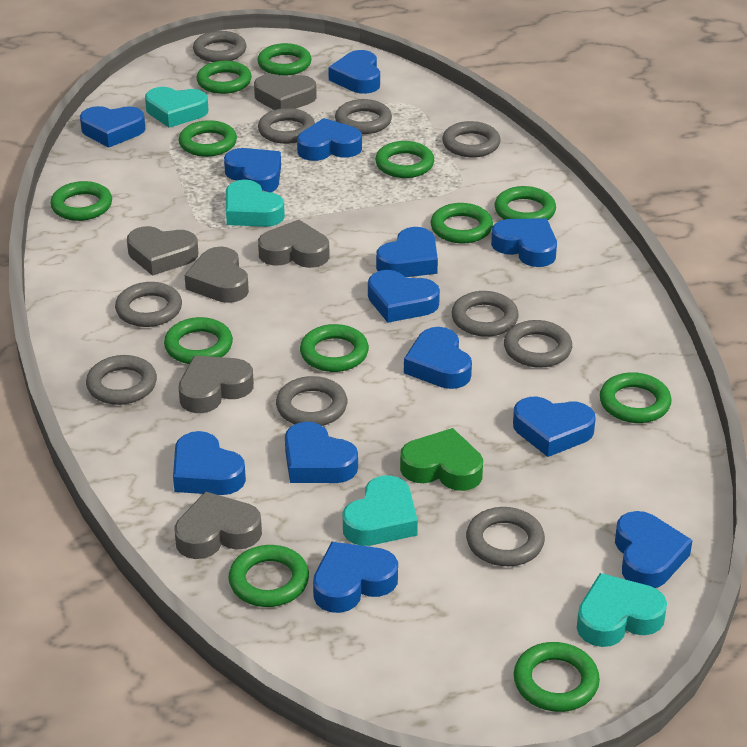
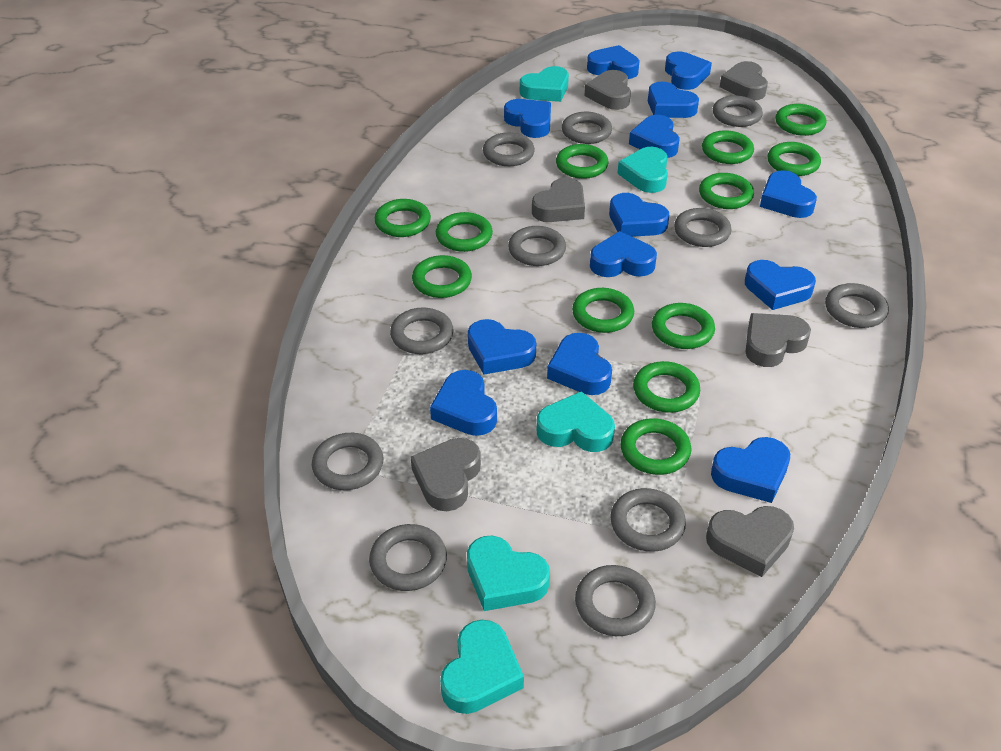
green heart: 1 -> 0
grey ring: 10 -> 11
turquoise heart: 4 -> 5

